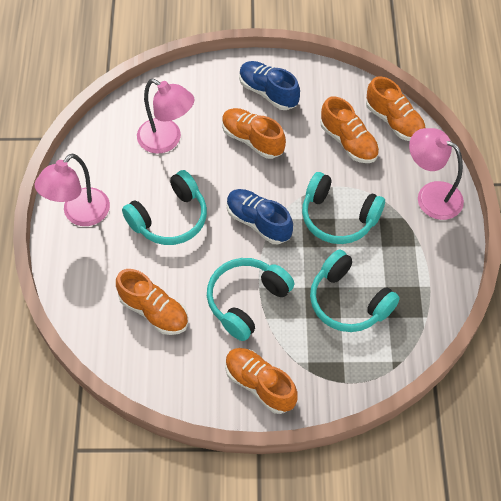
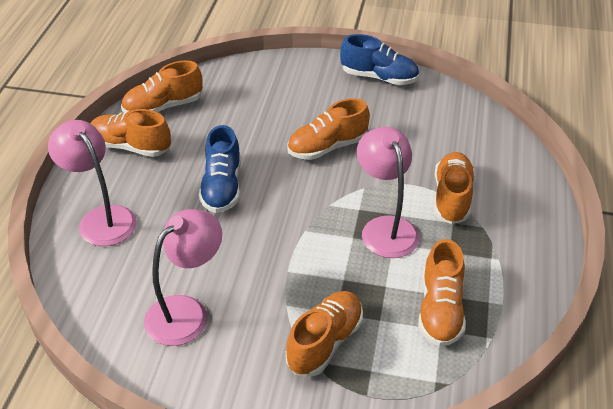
orange shoe: 5 -> 6
turquoise headphones: 4 -> 0

